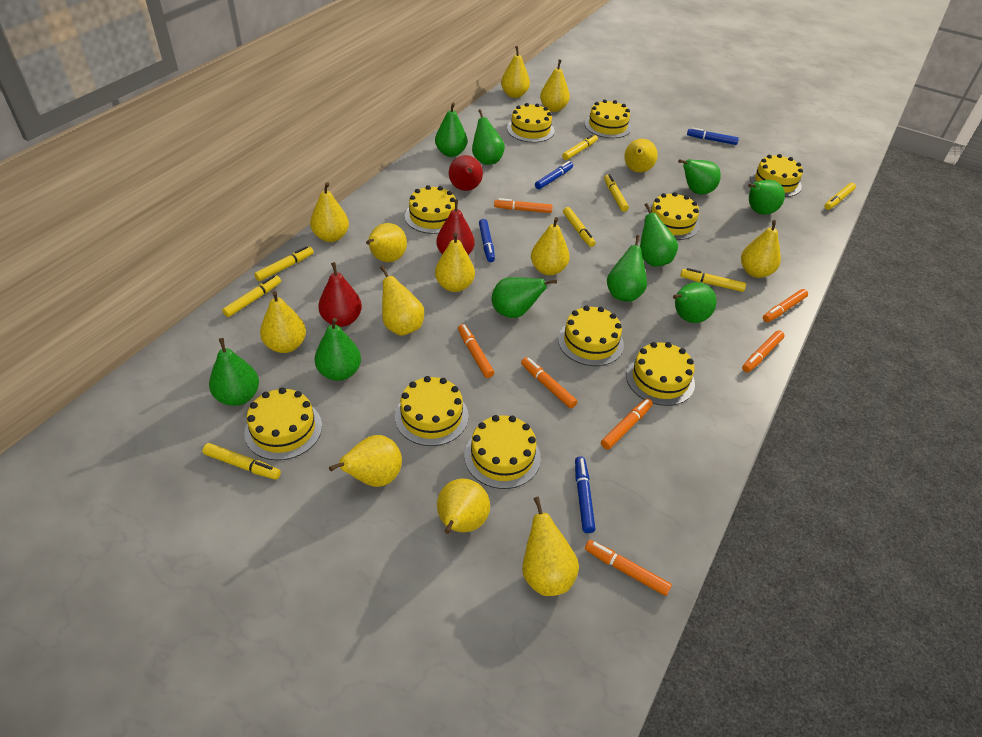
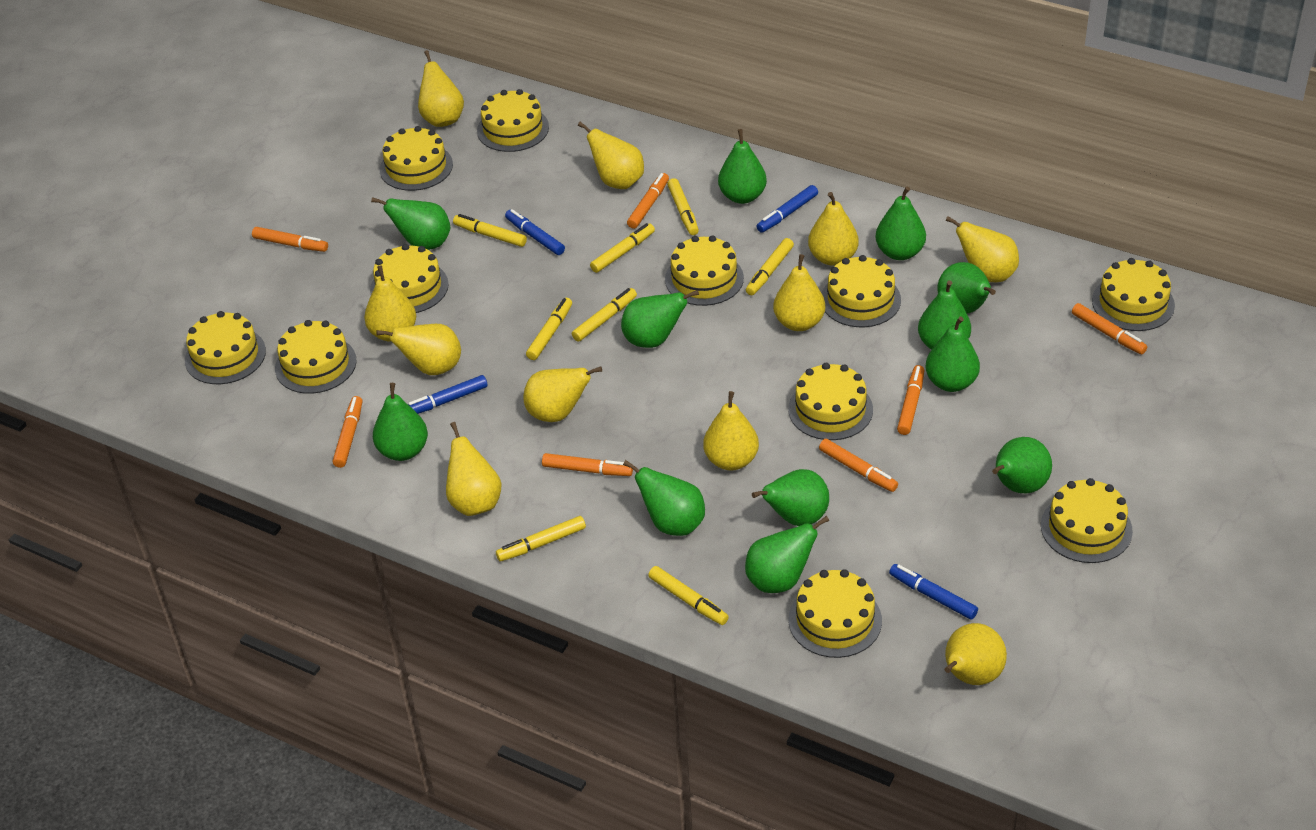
green pear: 10 -> 12
red pear: 3 -> 0
yellow cake: 10 -> 11
yellow pear: 13 -> 11

